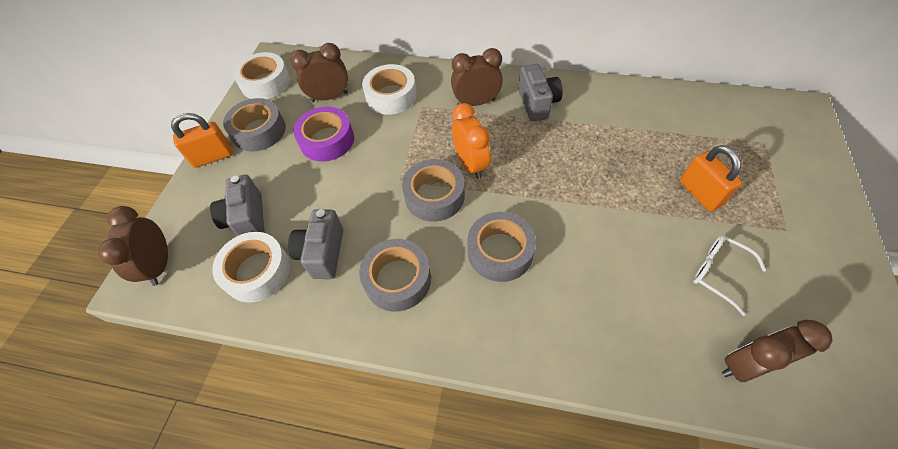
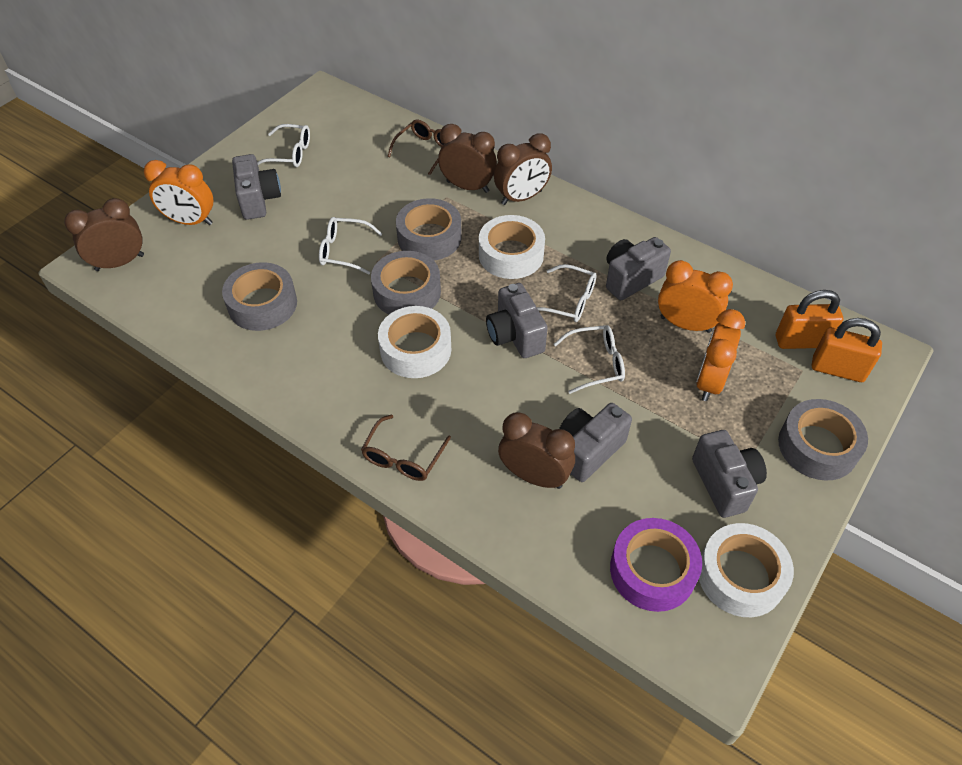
brown glasses: 0 -> 2
grey camera: 3 -> 5
orange clock: 1 -> 3
white glasses: 1 -> 4

